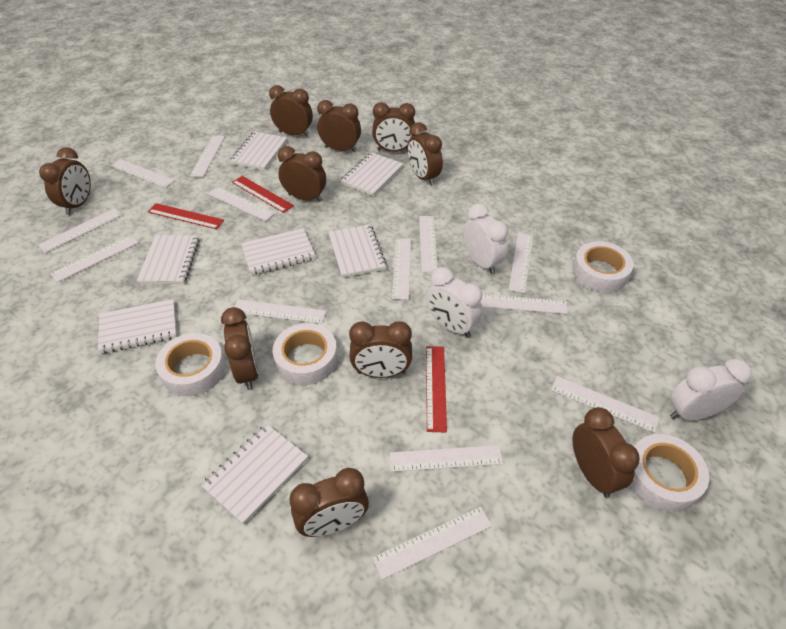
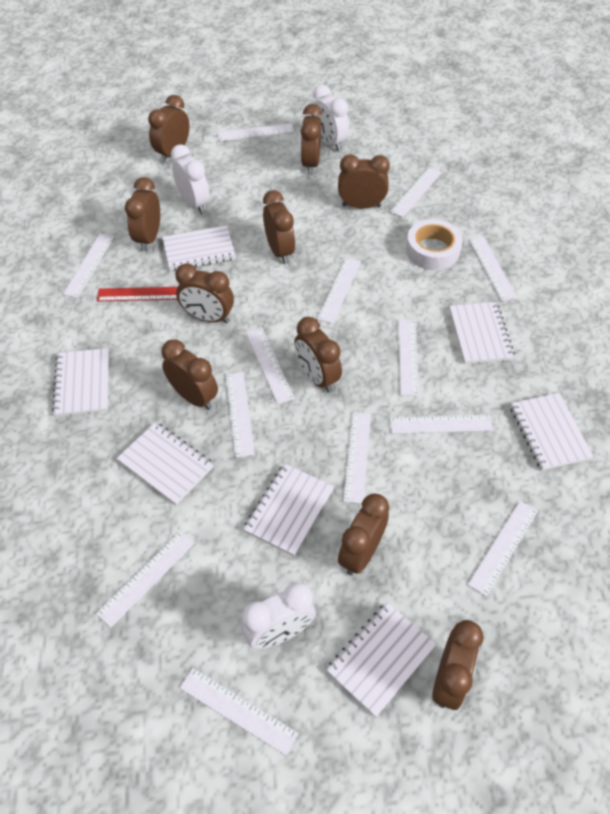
red ruler: 3 -> 1
white tape: 4 -> 1

